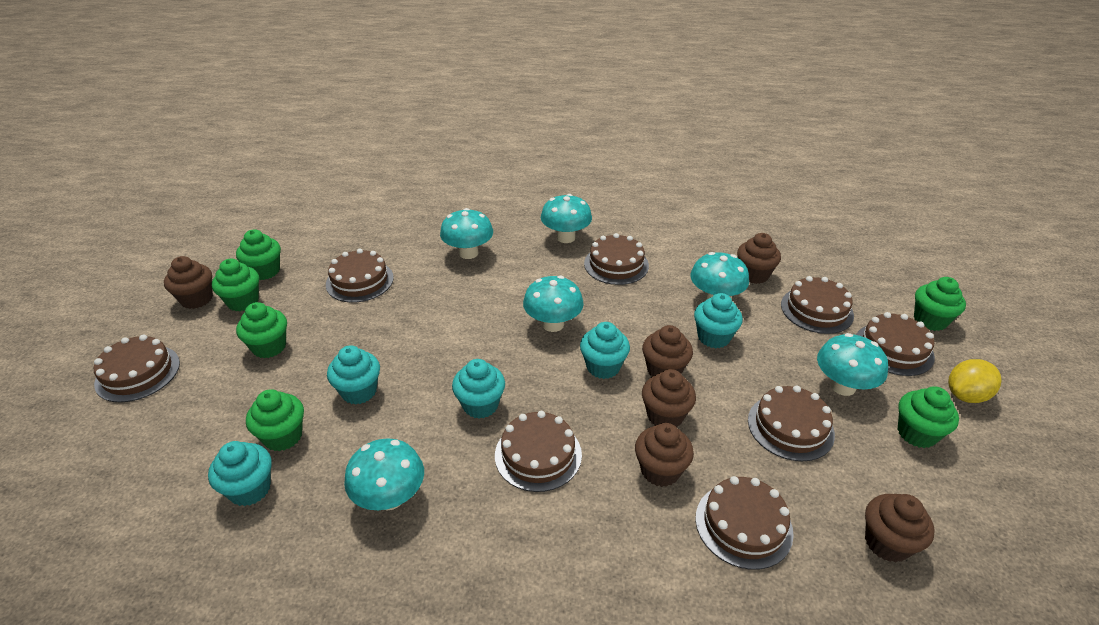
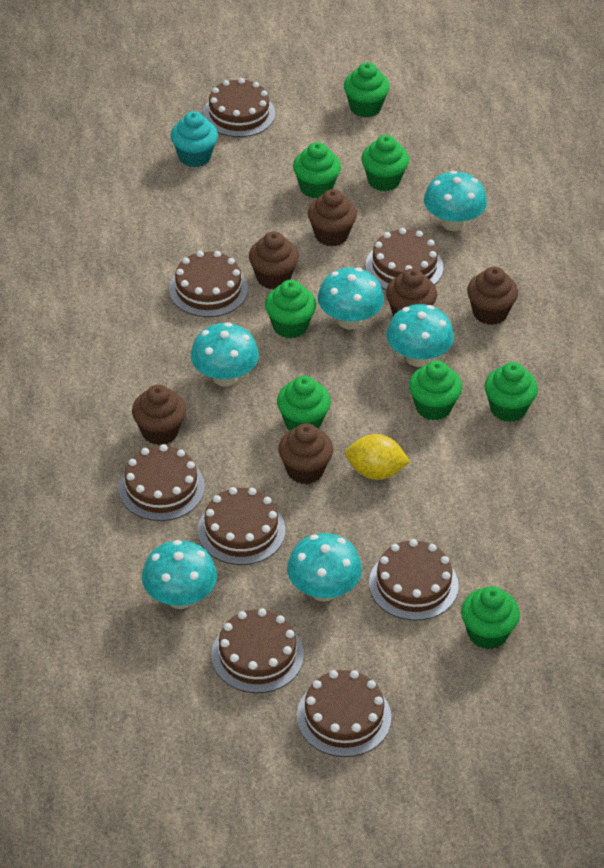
green cupcake: 6 -> 8
turquoise cupcake: 5 -> 1

